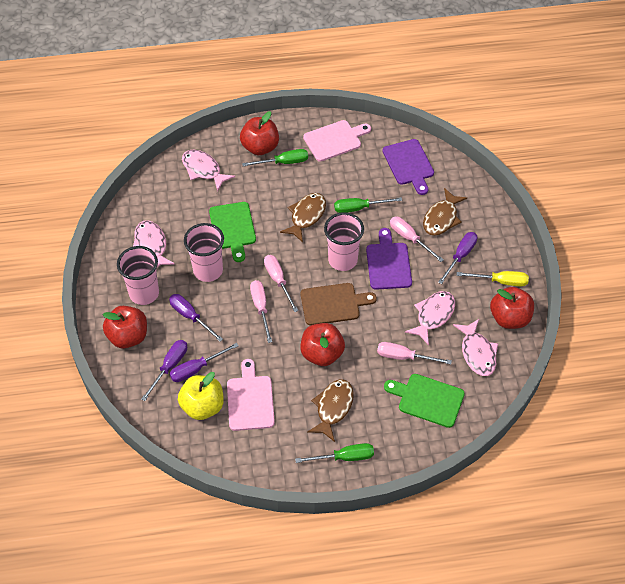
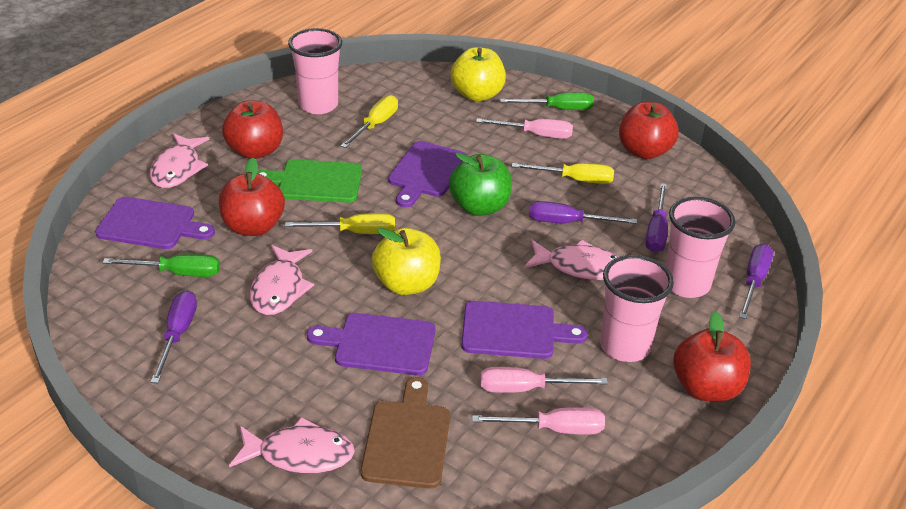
brown fish: 3 -> 0
green apple: 0 -> 1
green cutting board: 2 -> 1
green screwdriver: 3 -> 2
pink cutting board: 2 -> 0
pink screwdriver: 4 -> 3
purple cutting board: 2 -> 4
yellow apple: 1 -> 2
yellow screwdriver: 1 -> 3

